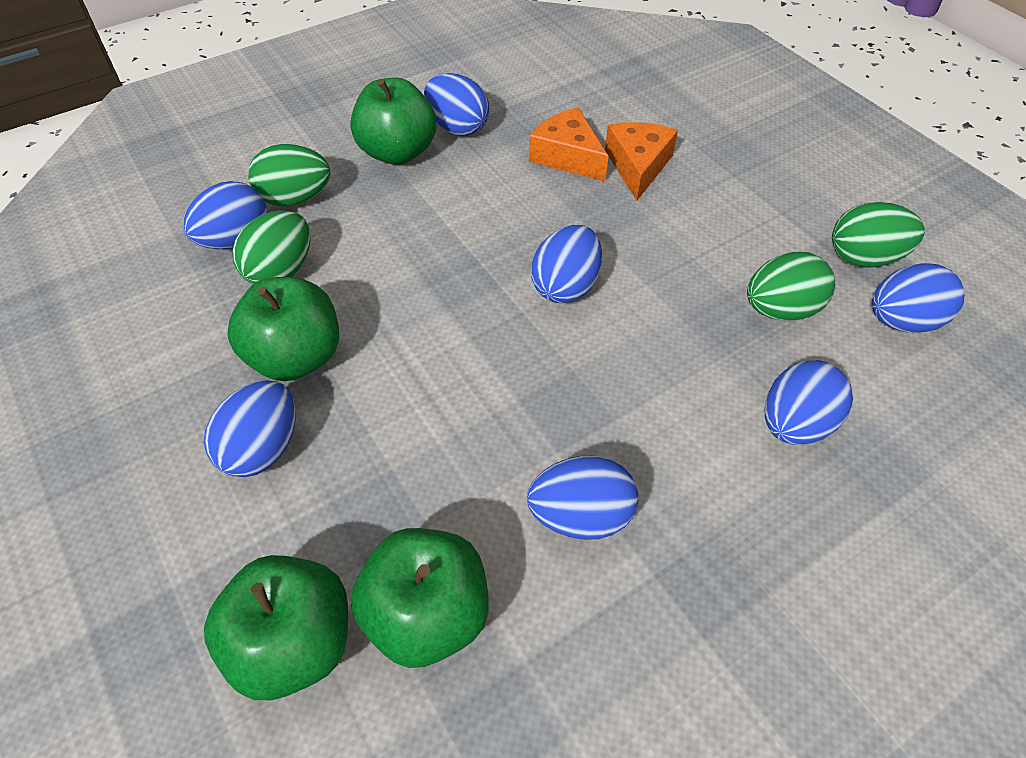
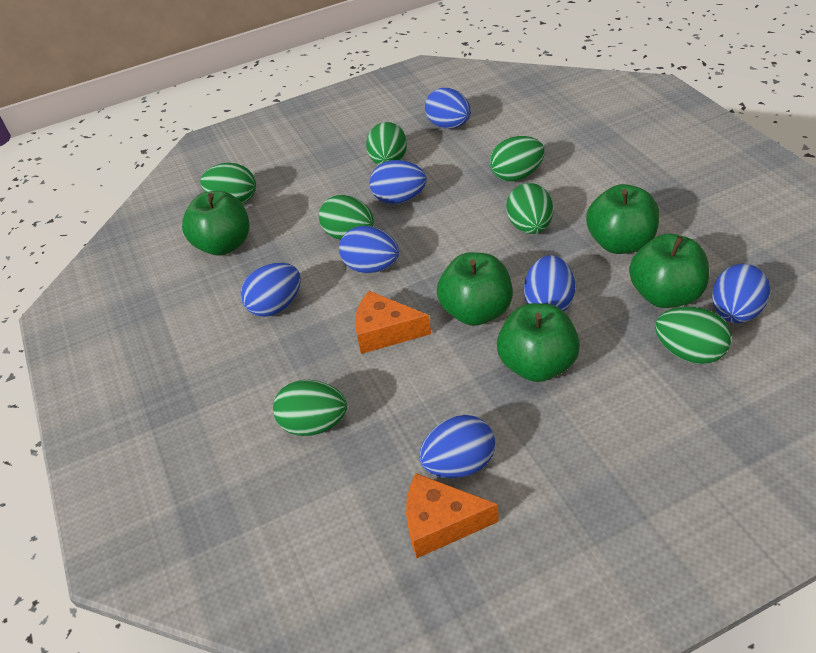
green apple: 4 -> 5
green egg: 4 -> 7

